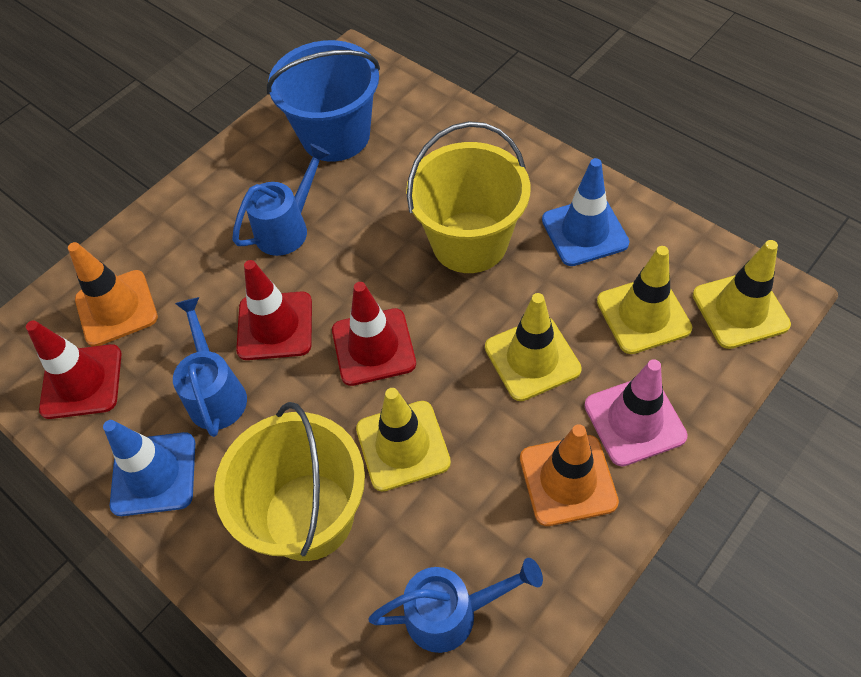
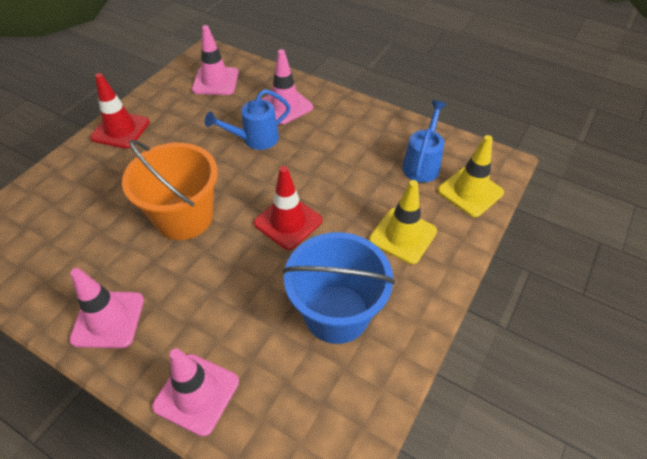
blue traffic cone: 2 -> 0
blue watering can: 3 -> 2
orange bucket: 0 -> 1
orange traffic cone: 2 -> 0
pink traffic cone: 1 -> 4
red traffic cone: 3 -> 2
yellow bucket: 2 -> 0
yellow traffic cone: 4 -> 2

